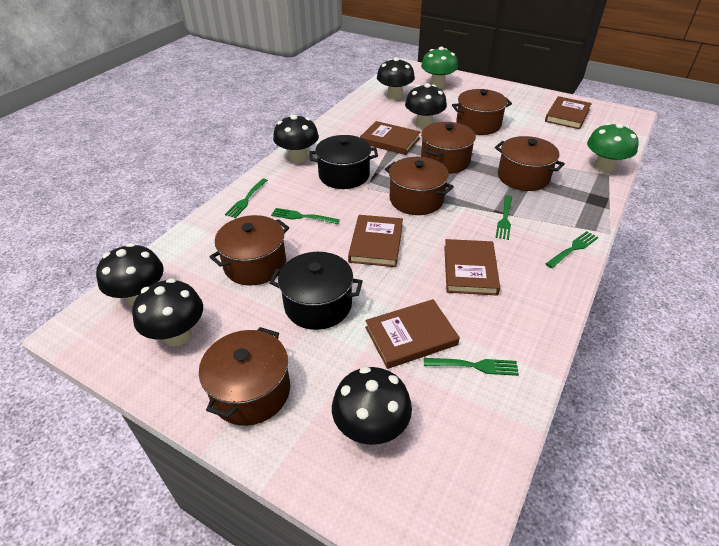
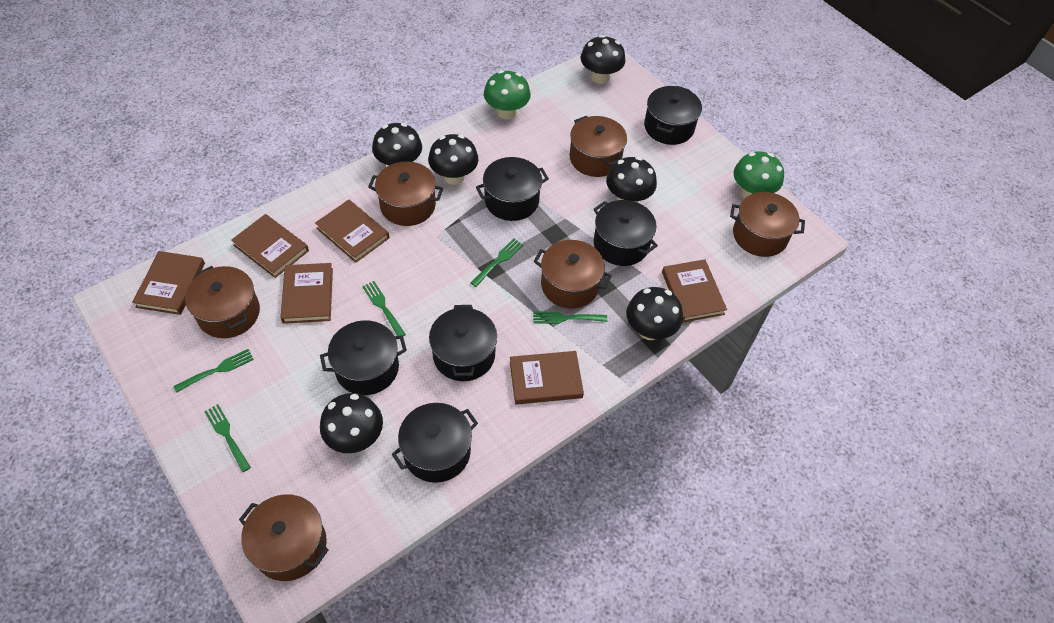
black pot: 2 -> 6
brown book: 5 -> 6

